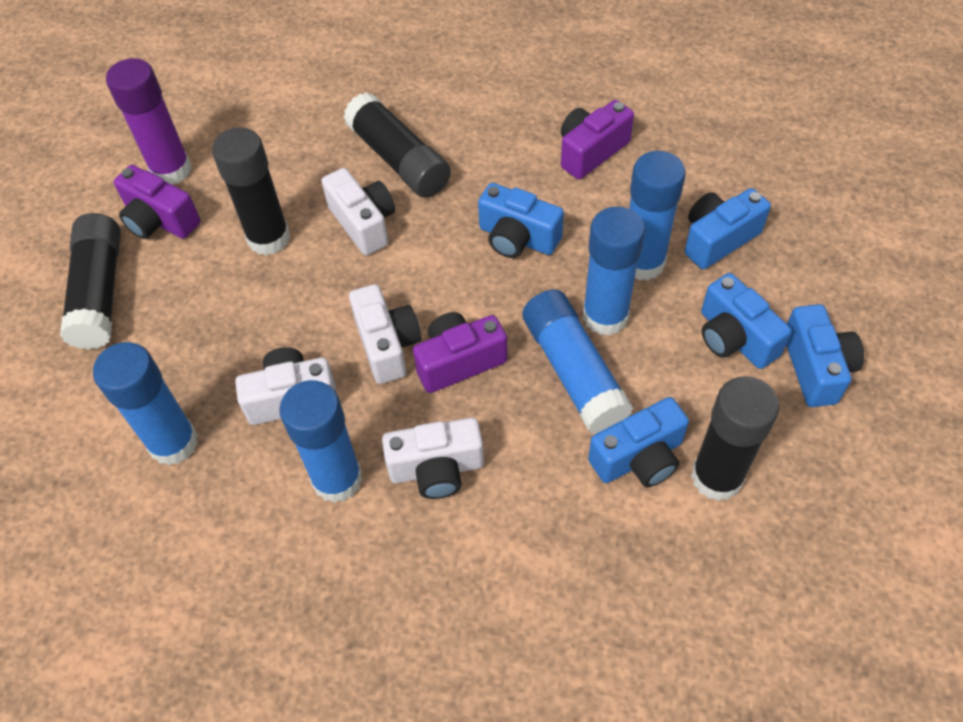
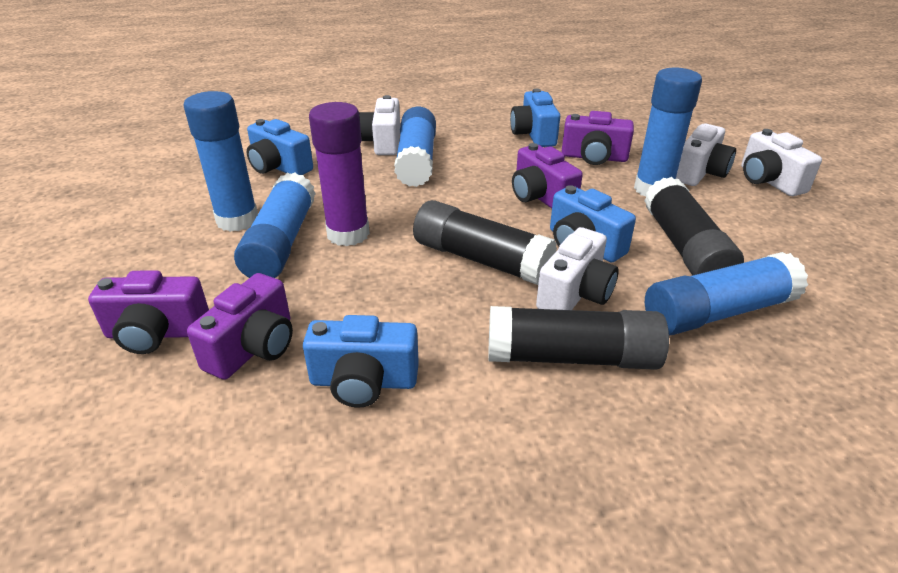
black glue stick: 4 -> 3
blue camera: 5 -> 4
purple camera: 3 -> 4

